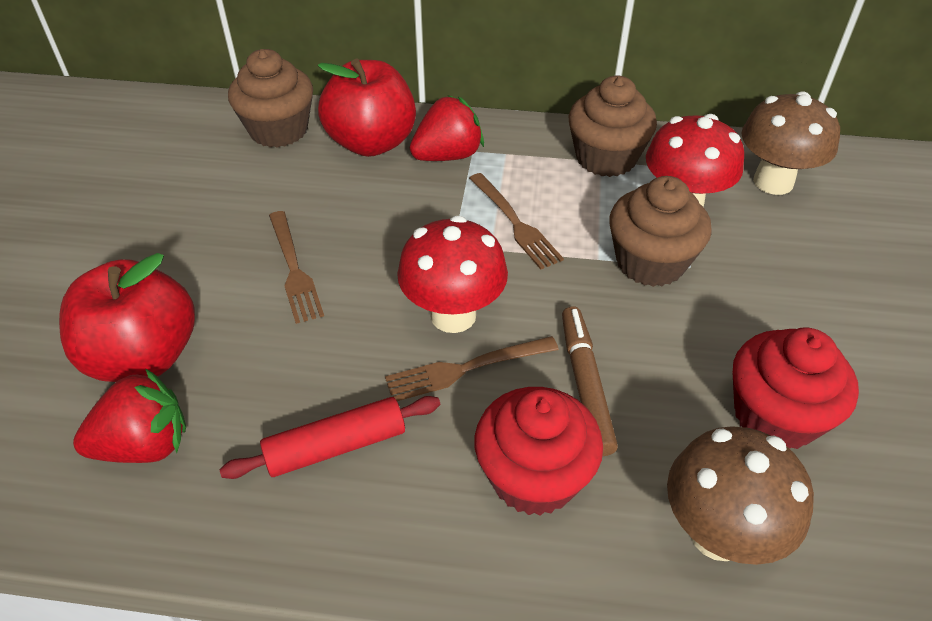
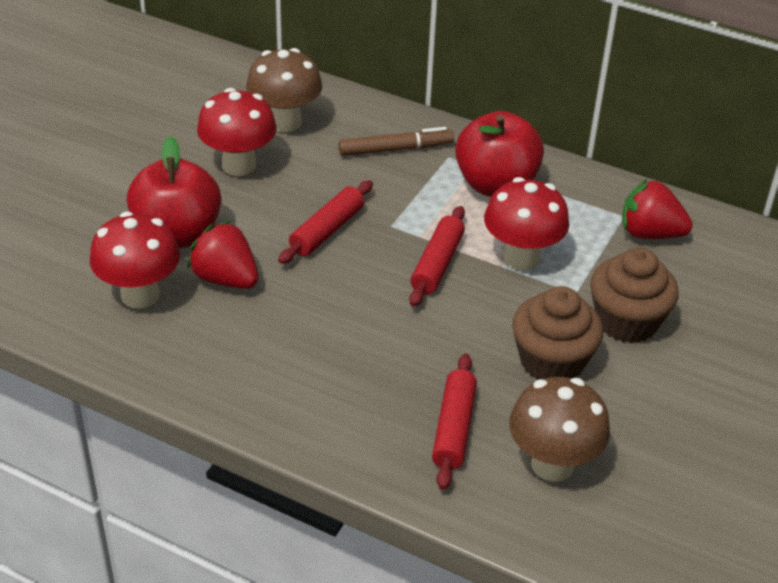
brown cupcake: 3 -> 2
brown fork: 3 -> 0
red cupcake: 2 -> 0
red mushroom: 2 -> 3
red rolling pin: 1 -> 3

